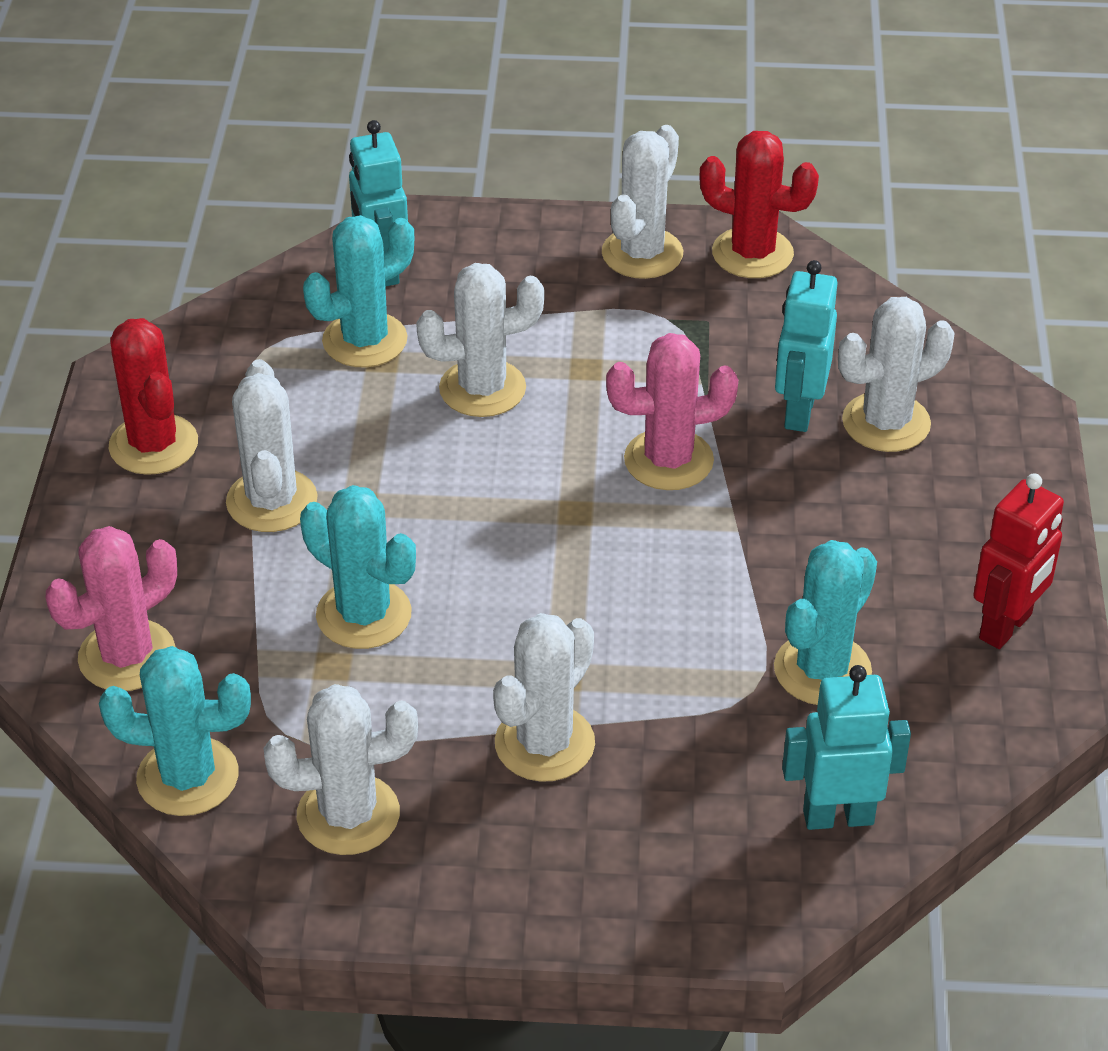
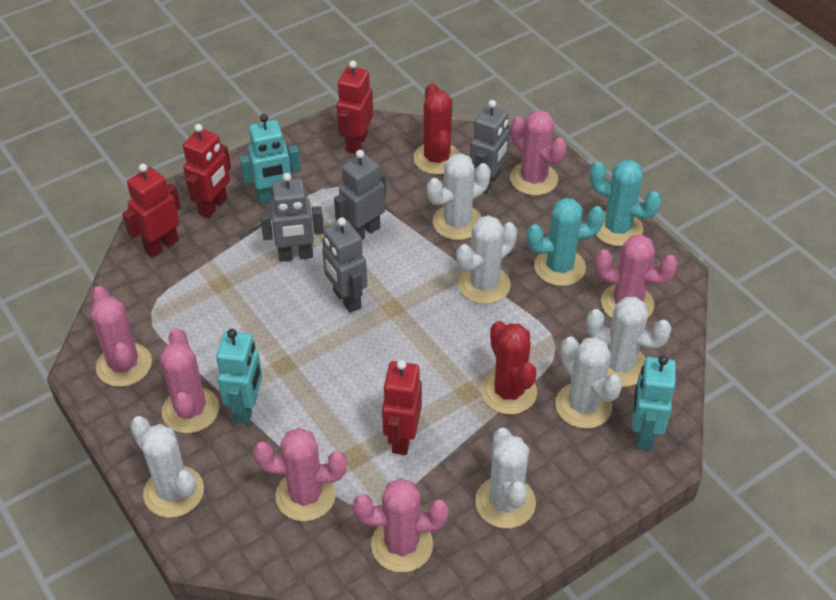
grey robot: 0 -> 4
pink cactus: 2 -> 6
red robot: 1 -> 4
turquoise cactus: 4 -> 2

